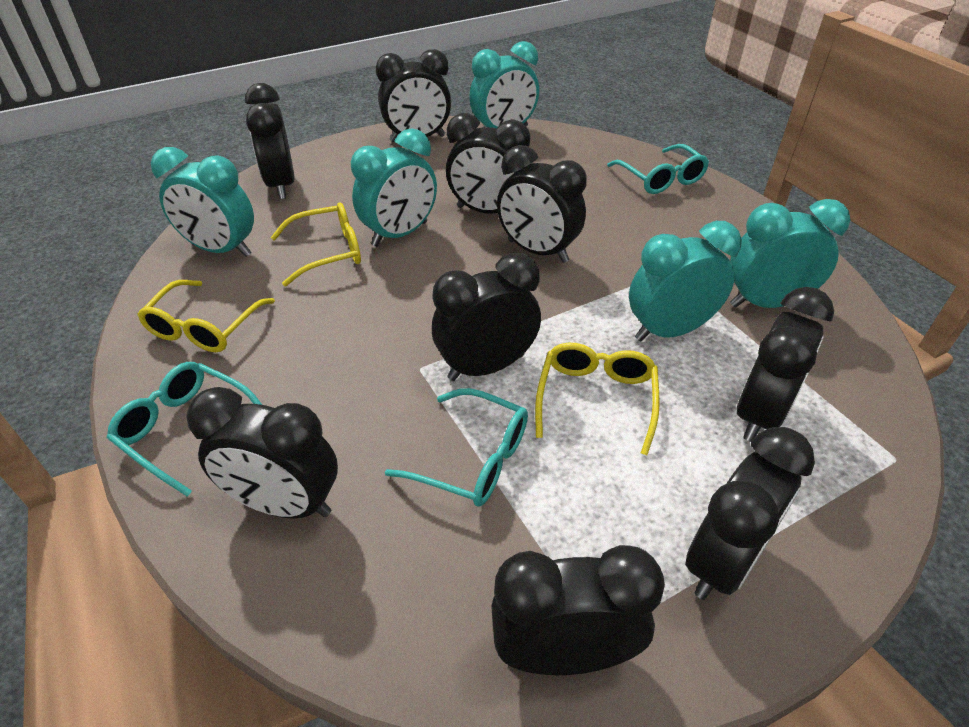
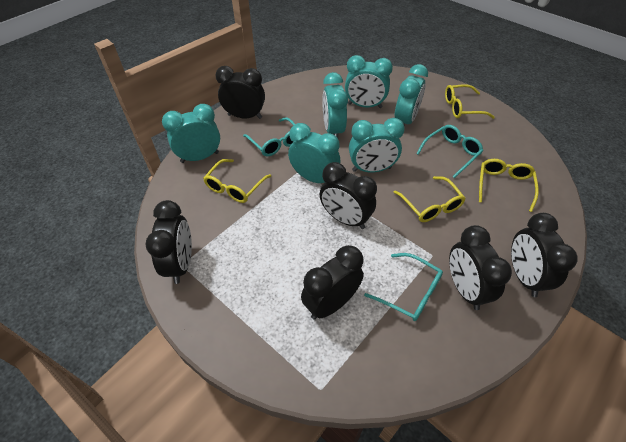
black clock: 9 -> 6
turquoise clock: 5 -> 6
yellow glasses: 3 -> 4

